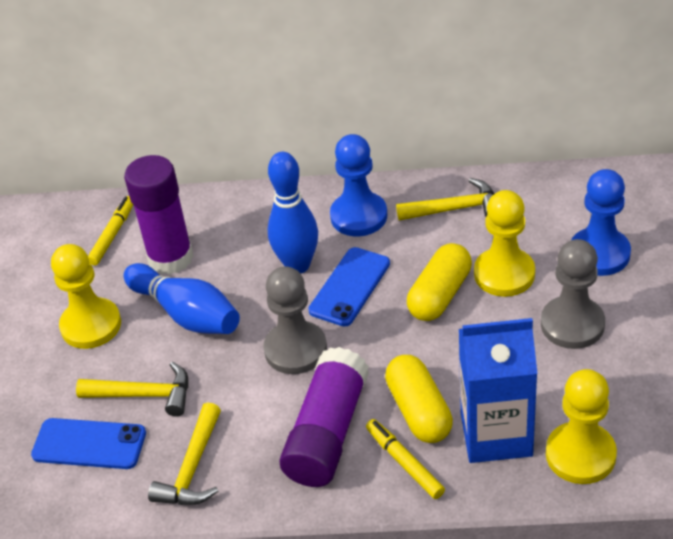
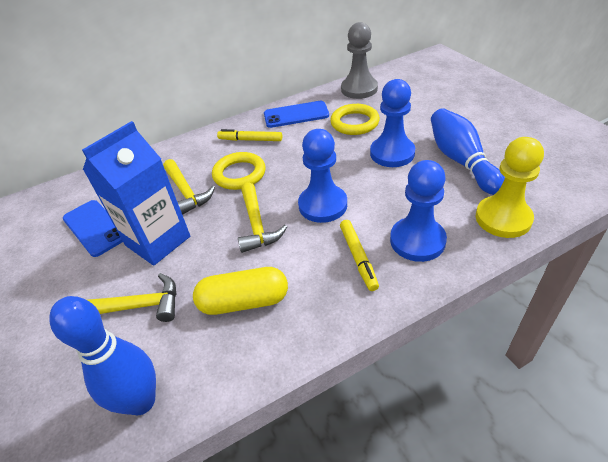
blue pawn: 2 -> 3
grey pawn: 2 -> 1
purple glue stick: 2 -> 0
yellow capsule: 2 -> 1
yellow pawn: 3 -> 1
yellow ring: 0 -> 2

